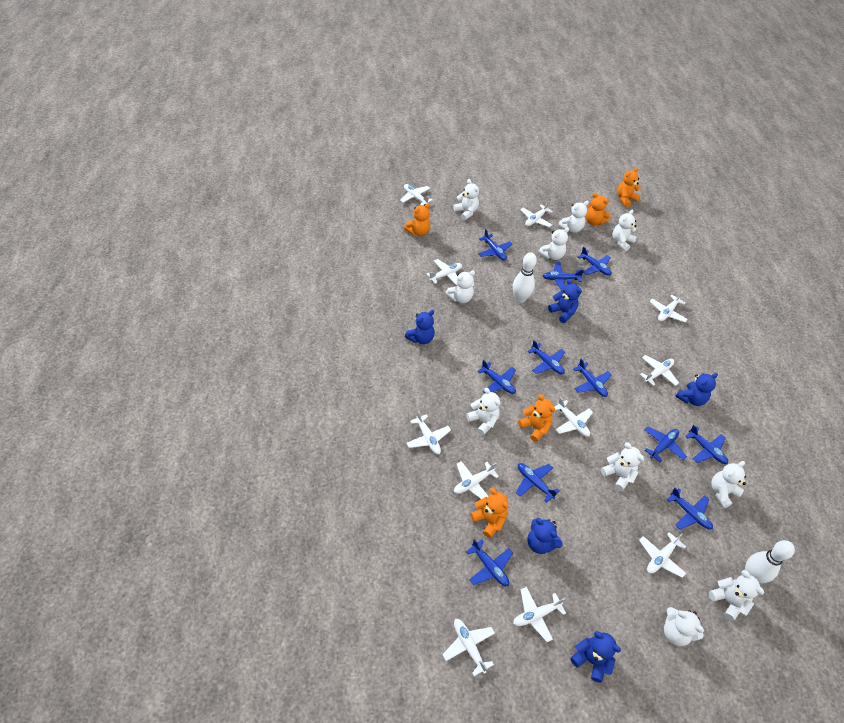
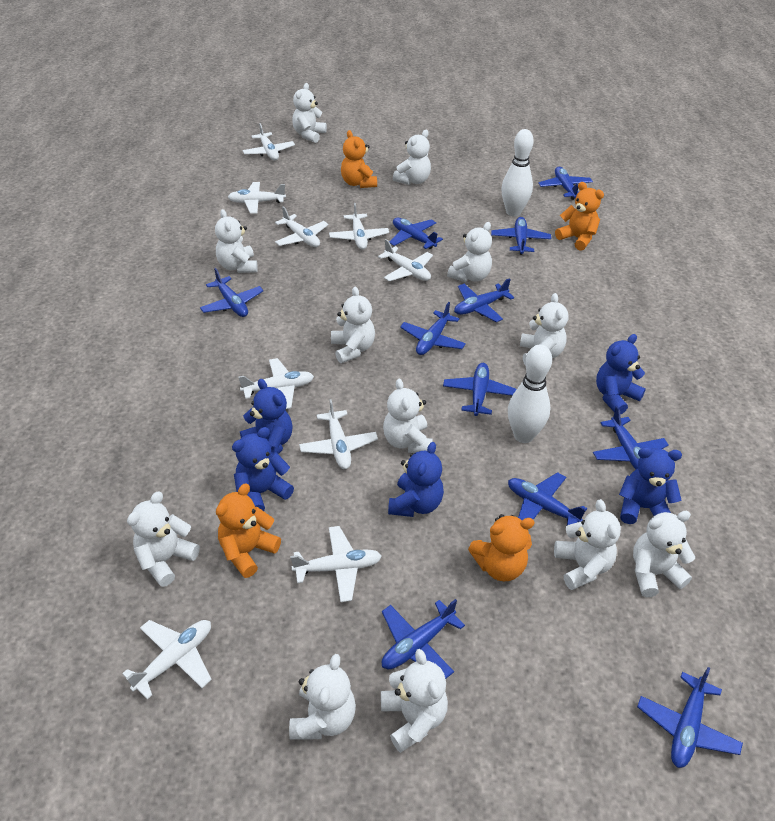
orange teddy bear: 5 -> 4
white plane: 11 -> 9
white teddy bear: 10 -> 12

